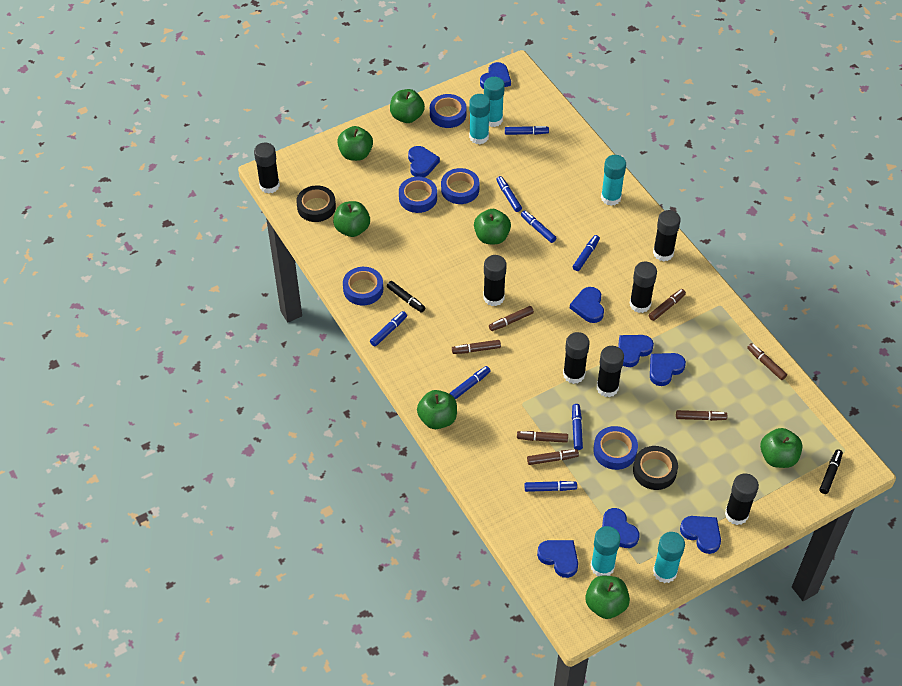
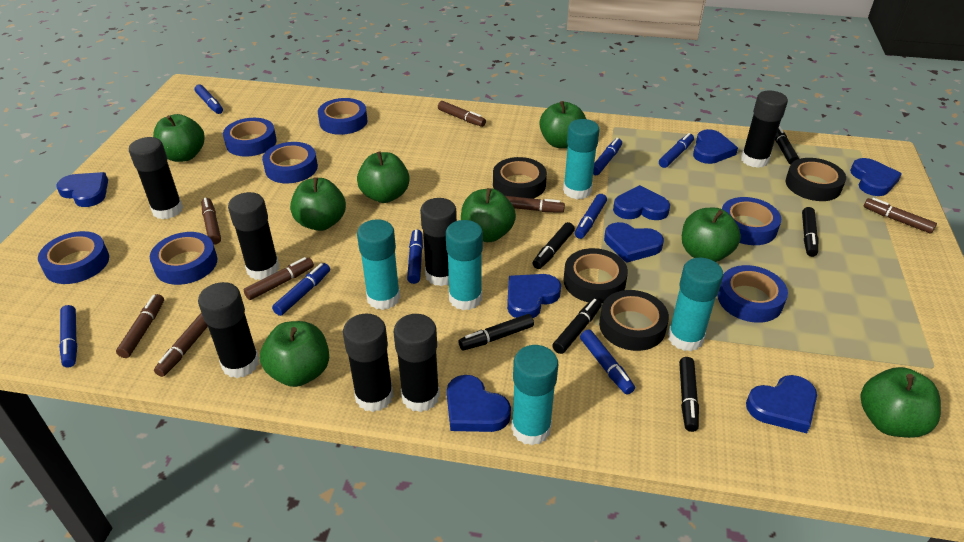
black marker: 2 -> 6
black tape: 2 -> 4
blue tape: 5 -> 7
green apple: 7 -> 8

